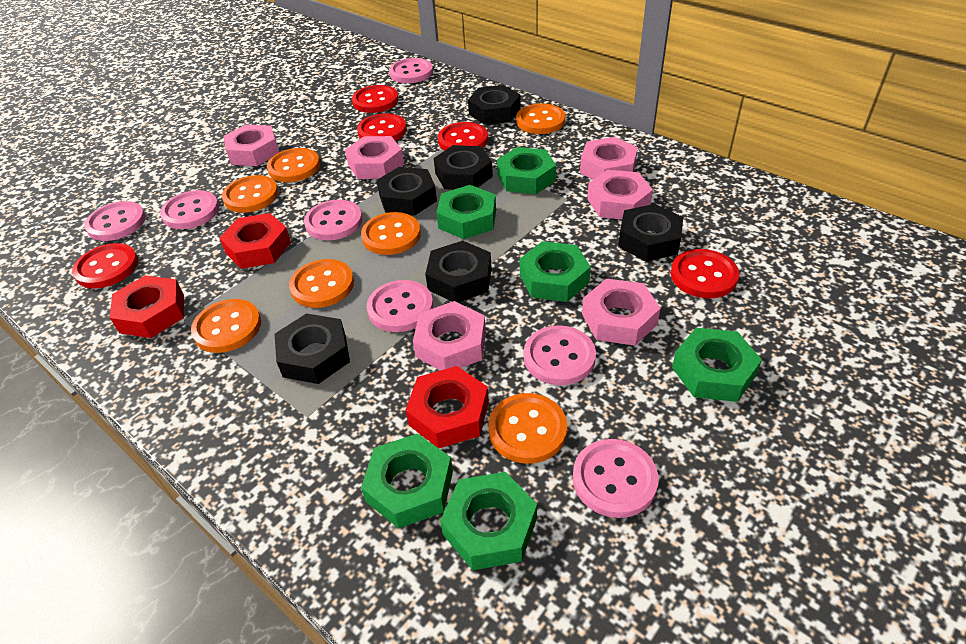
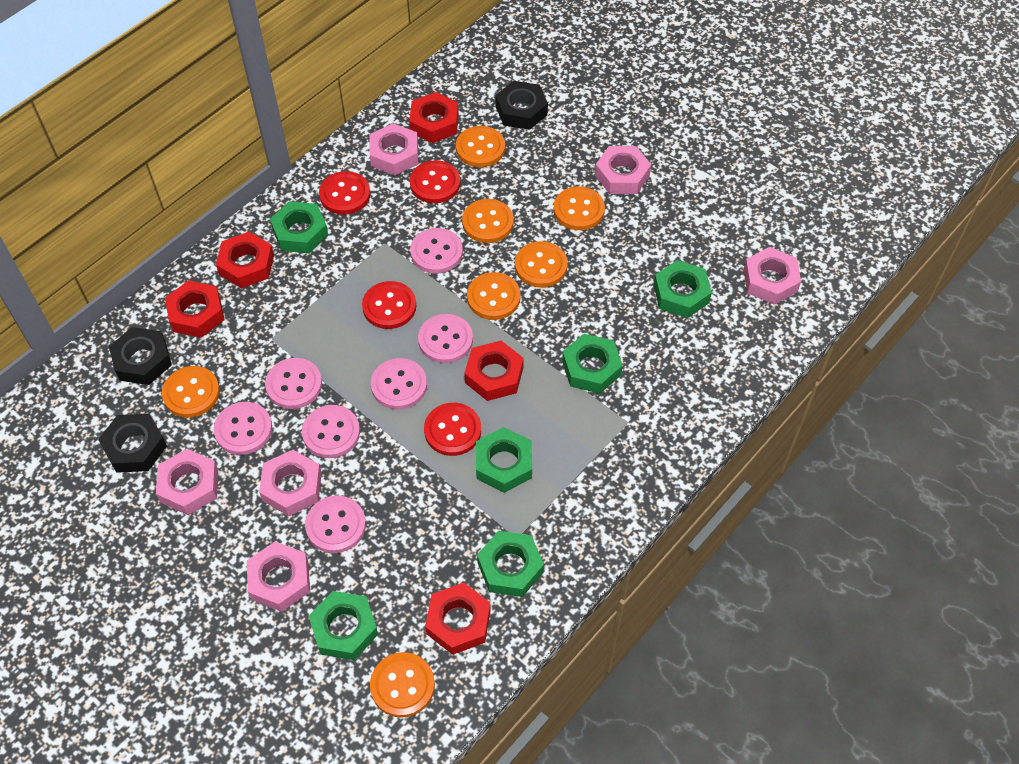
black nut: 6 -> 3
red button: 5 -> 4
red nut: 3 -> 5

